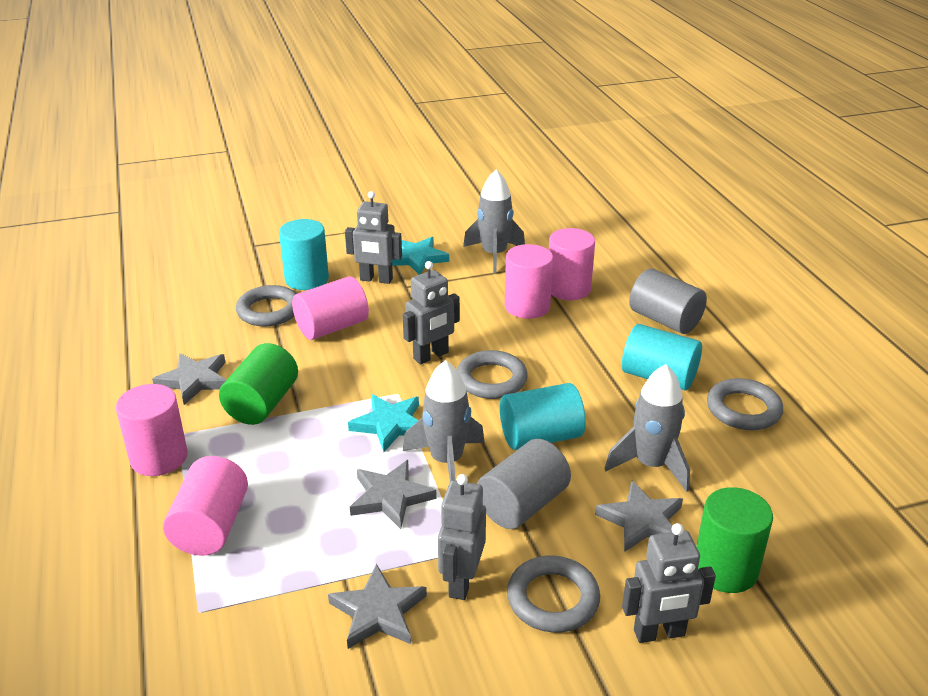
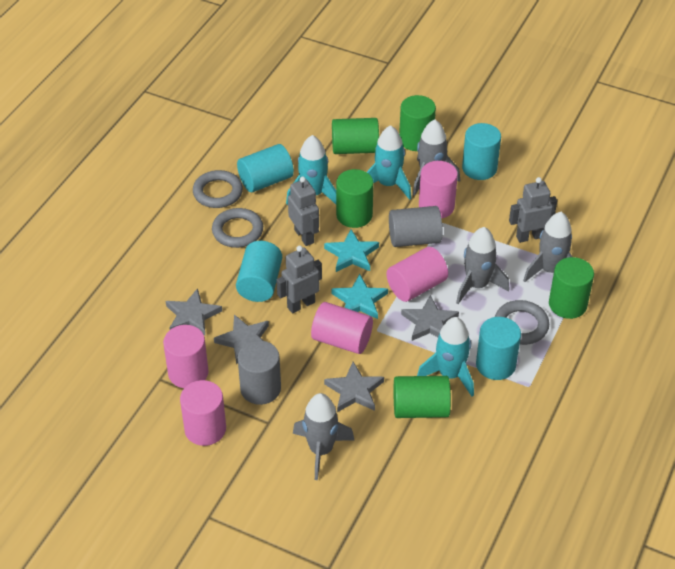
green cylinder: 2 -> 5
grey ring: 4 -> 3
grey robot: 4 -> 3
grey rocket: 3 -> 4
turquoise cylinder: 3 -> 4
turquoise rocket: 0 -> 3

